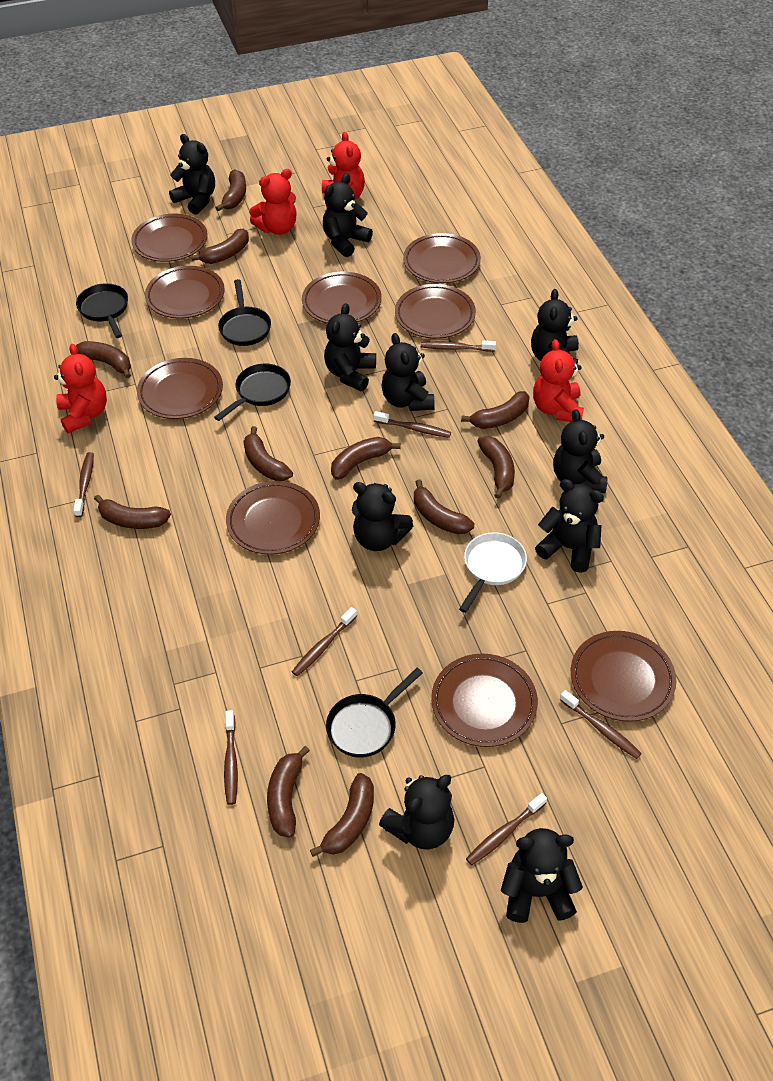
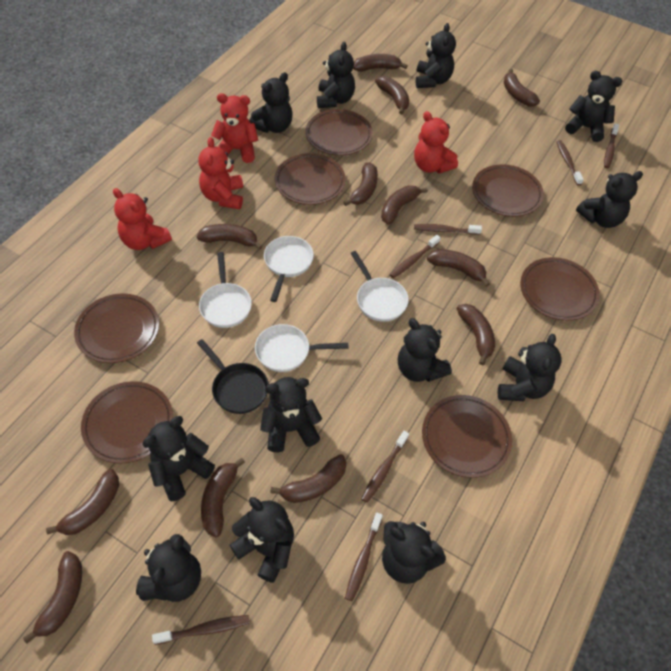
black pan: 4 -> 1
black teddy bear: 10 -> 12
brown banana: 11 -> 12
brown plate: 9 -> 7
white pan: 1 -> 4

